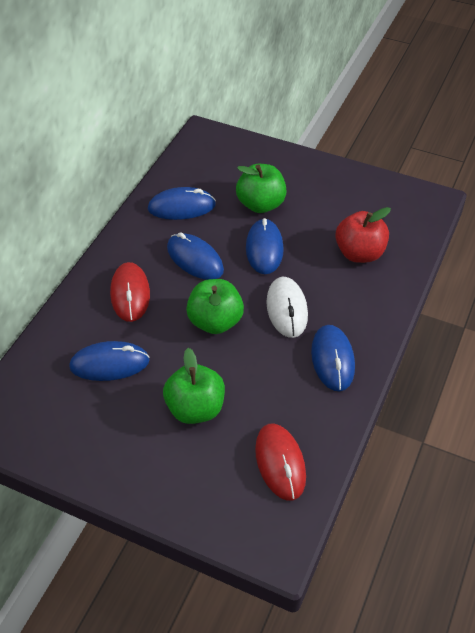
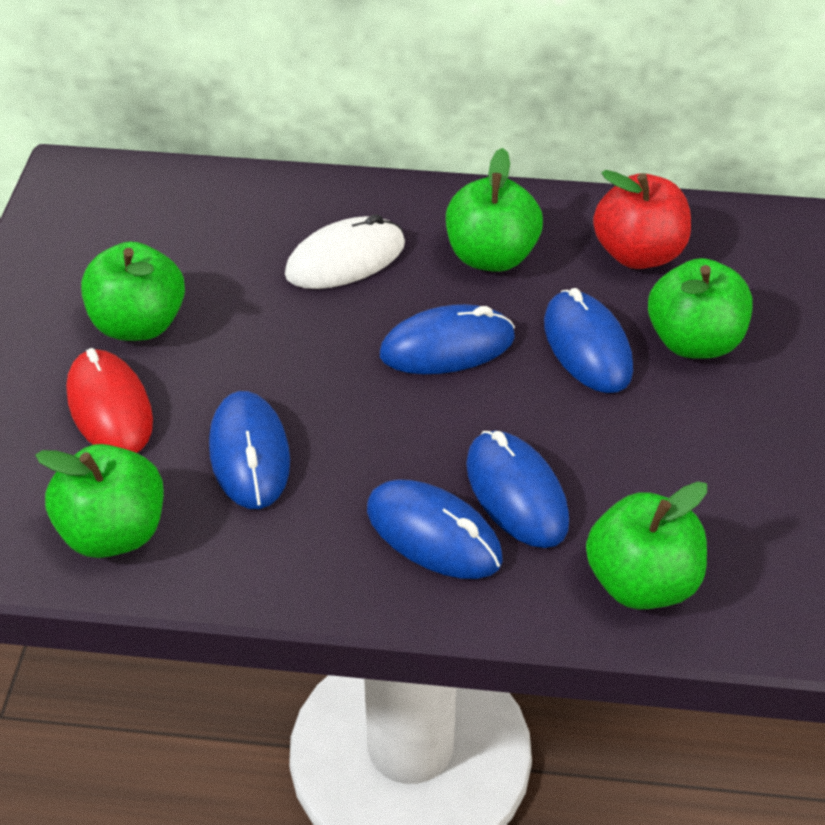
green apple: 3 -> 5
red mouse: 2 -> 1

